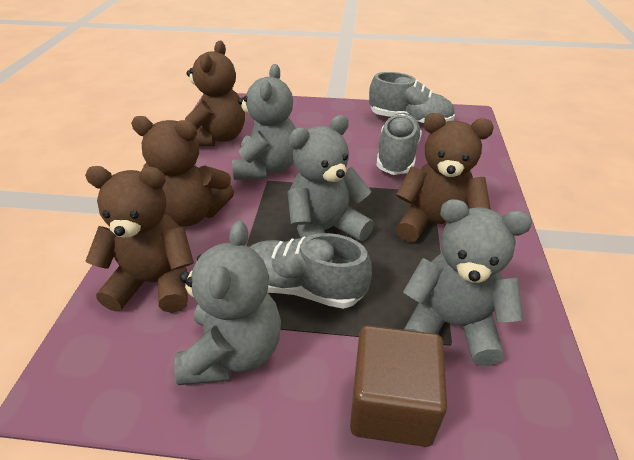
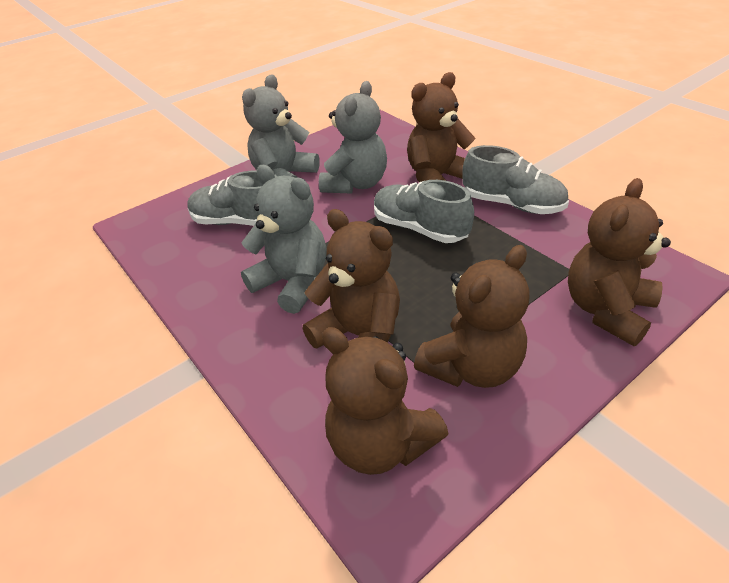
brown cube: 1 -> 0
brown teddy bear: 4 -> 5
grey teddy bear: 4 -> 3

